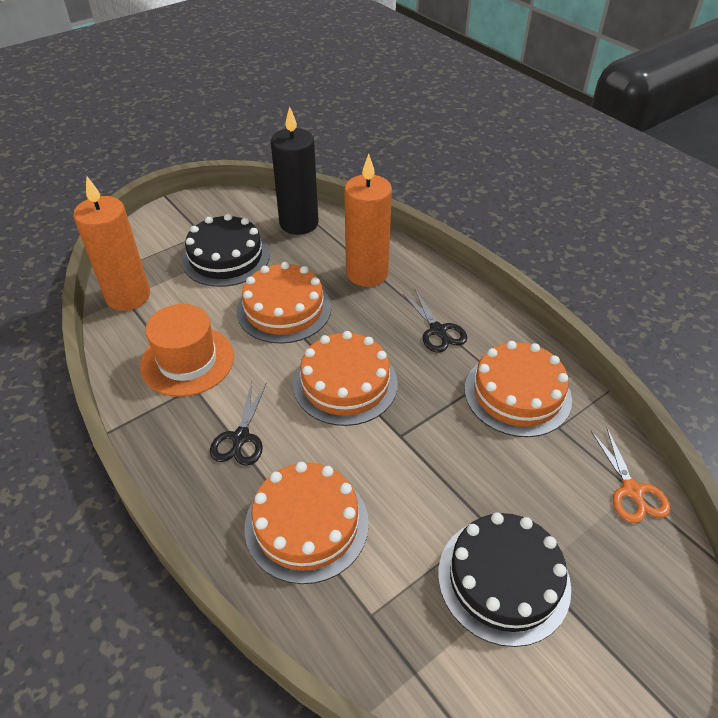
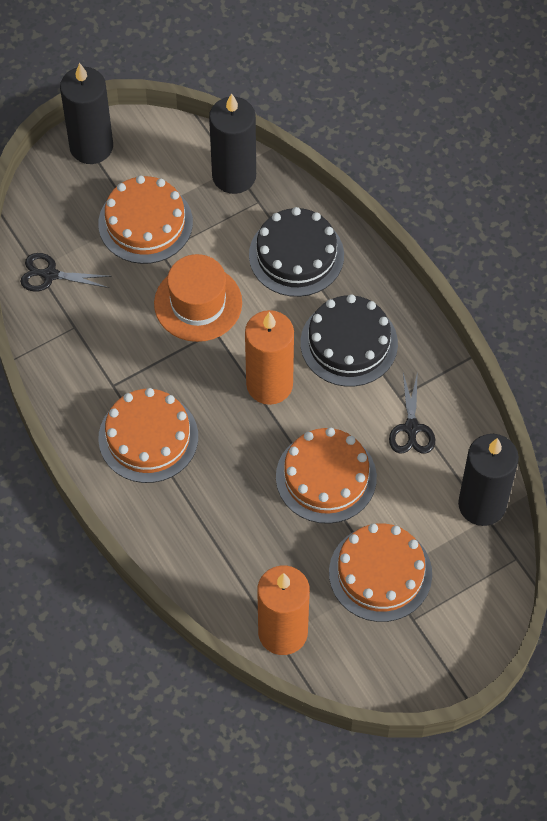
black candle: 1 -> 3
orange scissors: 1 -> 0

